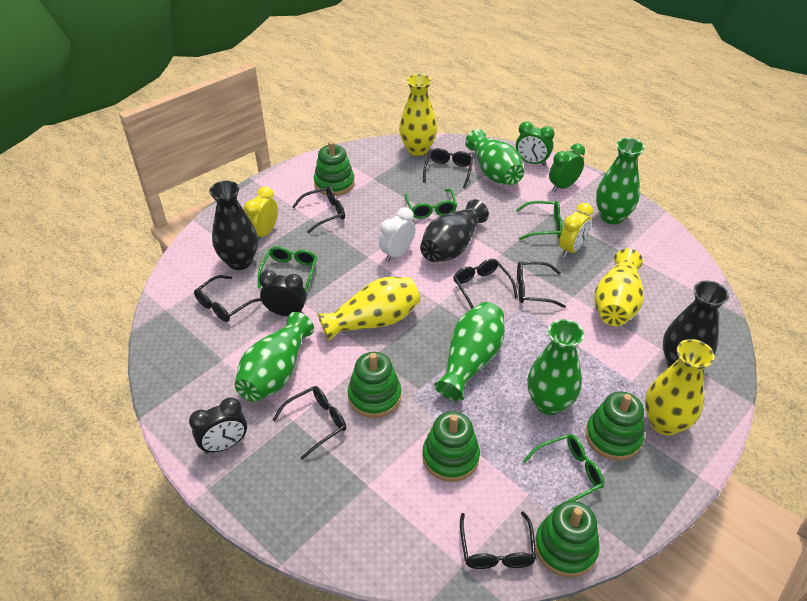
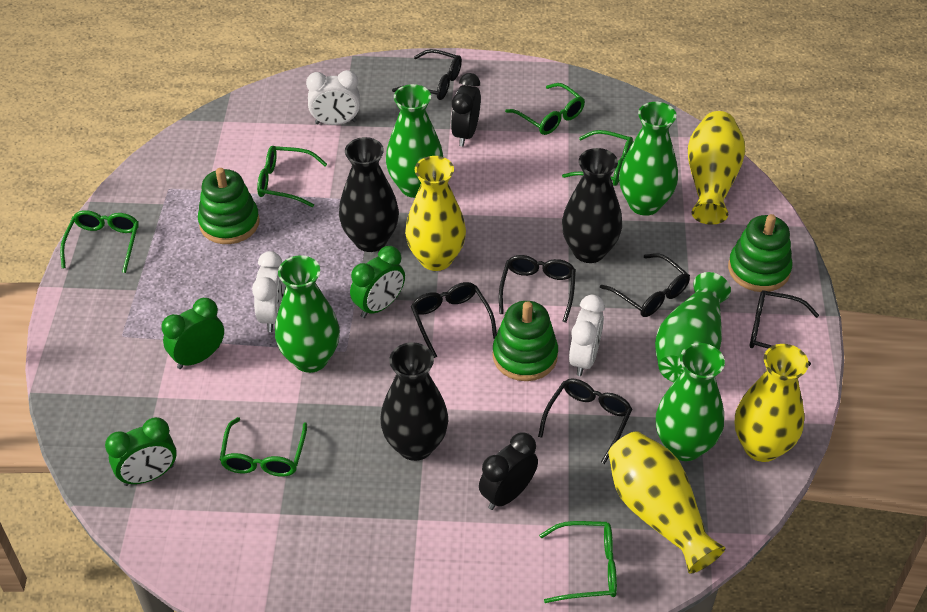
black glasses: 7 -> 6
green clock: 2 -> 3
green glasses: 4 -> 6
green stacking toy: 5 -> 3
white clock: 1 -> 3
yellow clock: 2 -> 0

